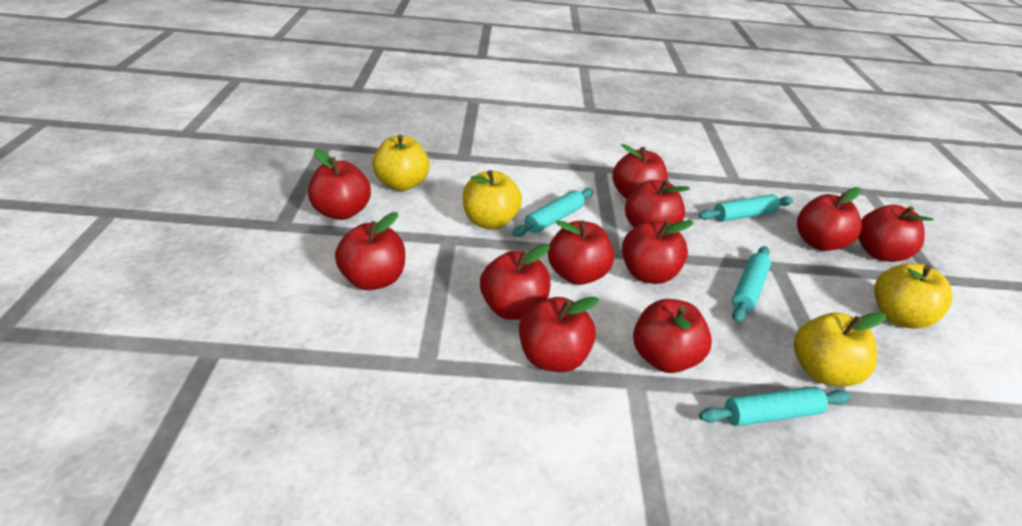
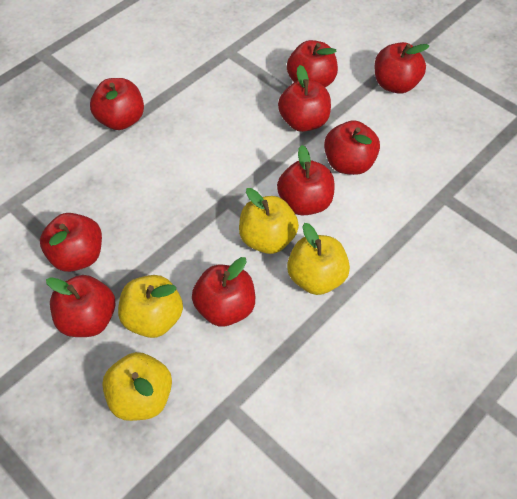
red apple: 11 -> 9
turquoise rolling pin: 4 -> 0

